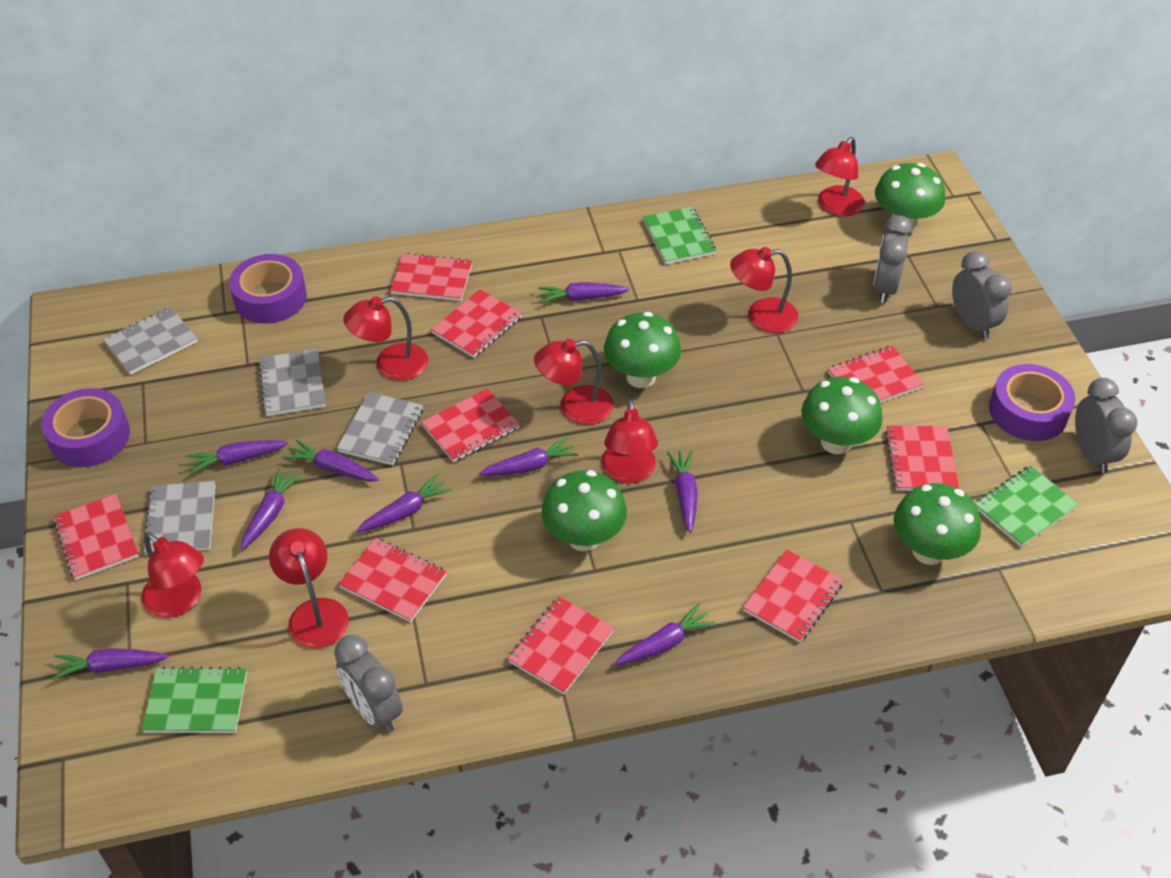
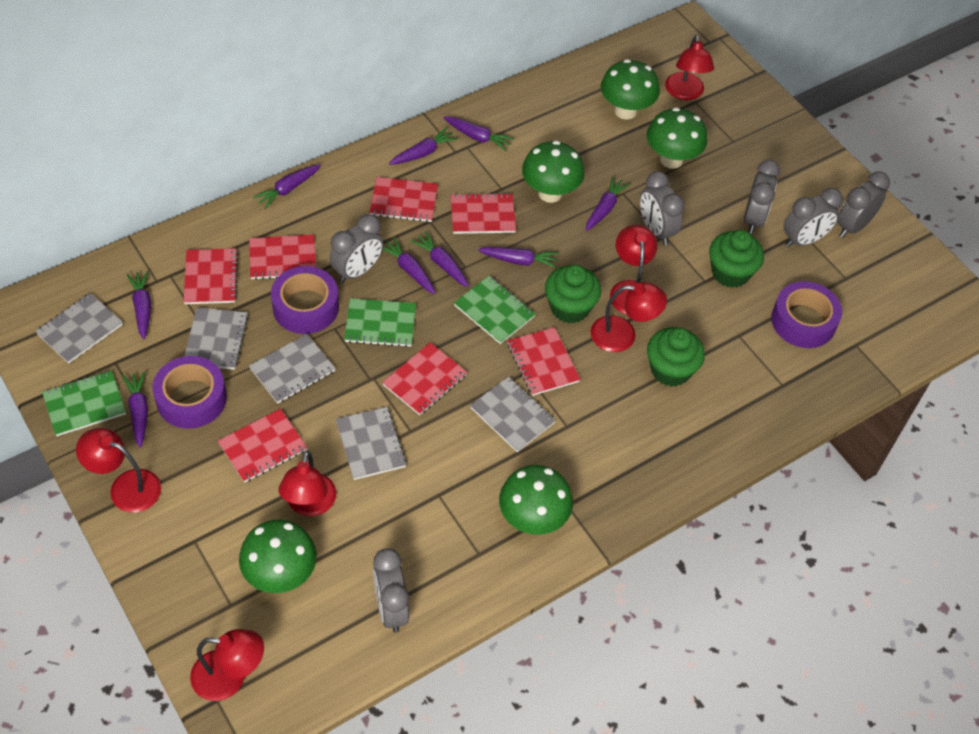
green cupcake: 0 -> 3
grey clock: 4 -> 6
grey notebook: 4 -> 5
red lamp: 7 -> 6
red notebook: 9 -> 7

